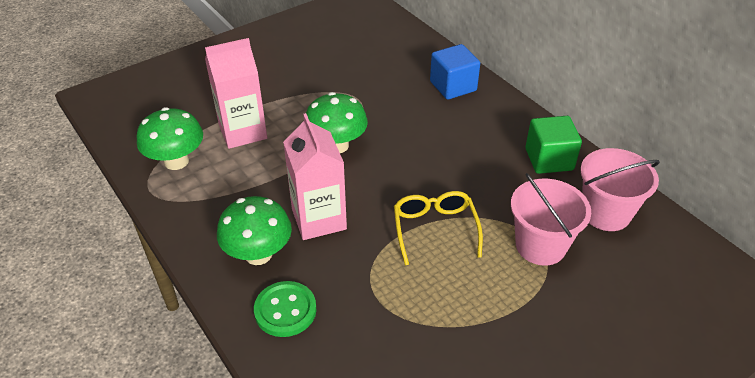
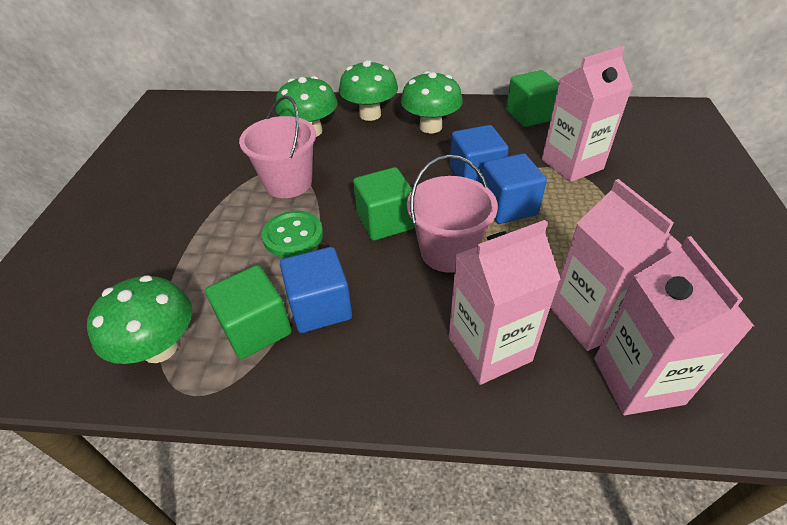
blue cube: 1 -> 3
green cube: 1 -> 3
green mushroom: 3 -> 4
pink carton: 2 -> 4
yellow glasses: 1 -> 0

